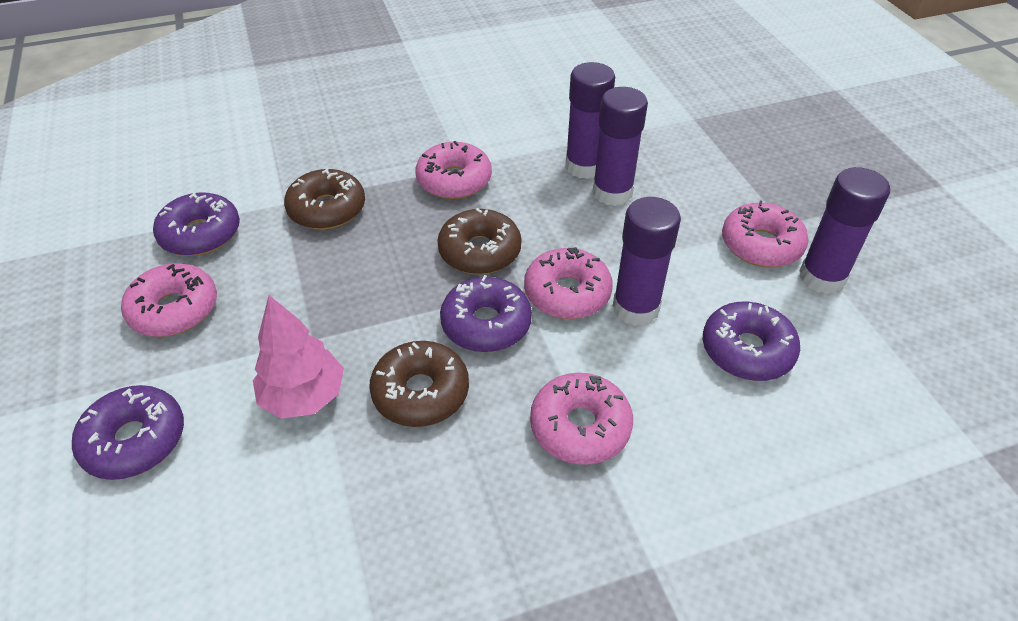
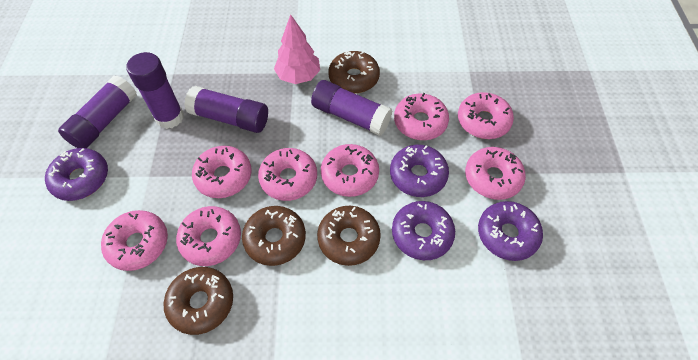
brown donut: 3 -> 4
pink donut: 5 -> 8

